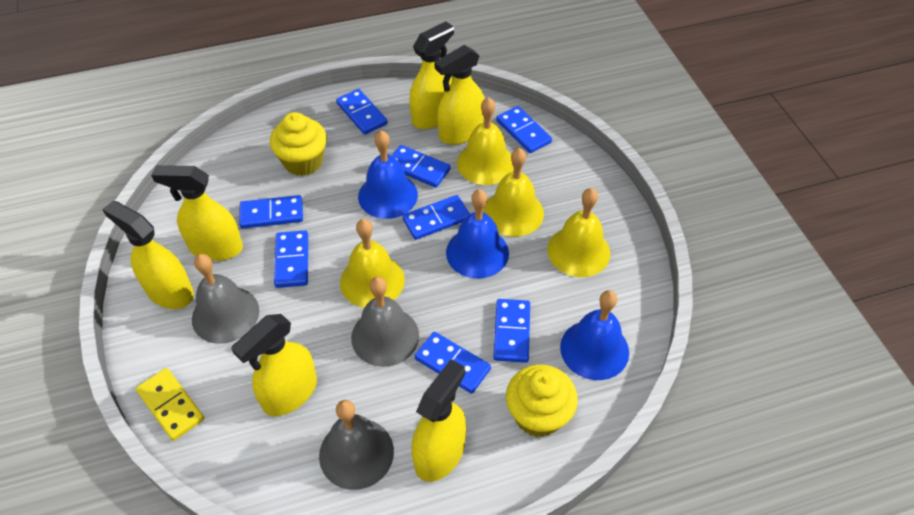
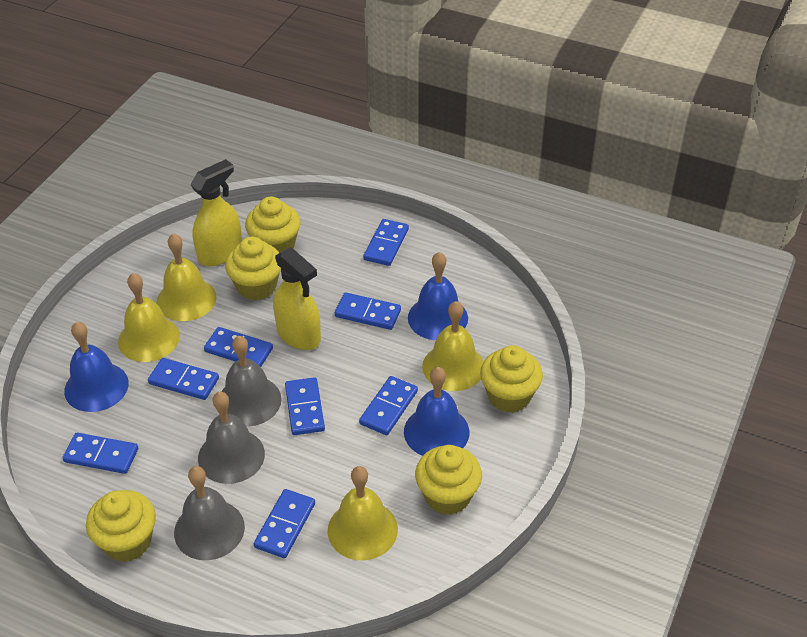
yellow cupcake: 2 -> 5
yellow domino: 1 -> 0
yellow spray bottle: 6 -> 2

